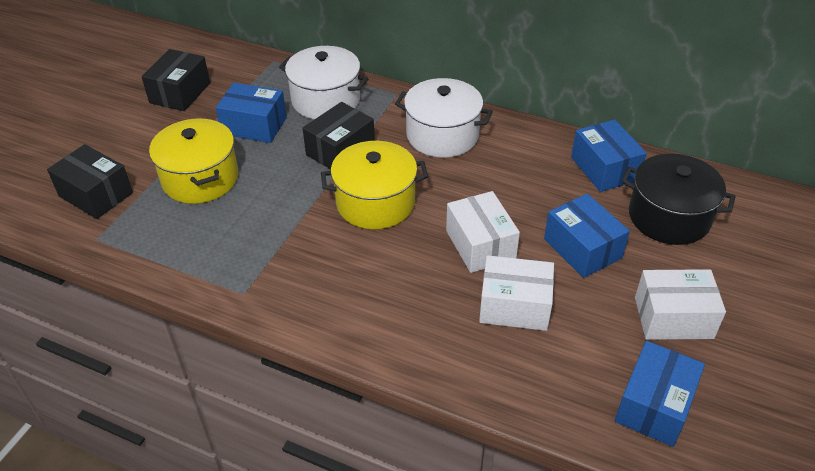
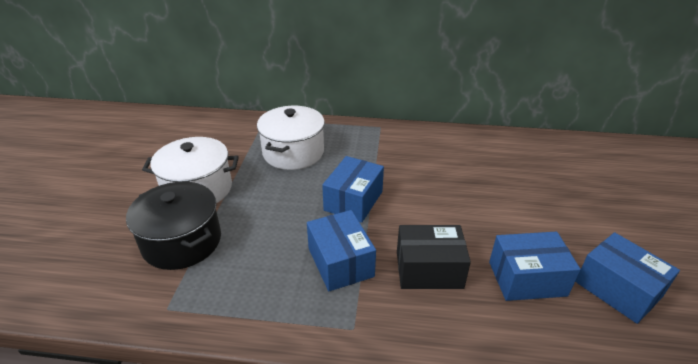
black box: 3 -> 1
white box: 3 -> 0
yellow pot: 2 -> 0

